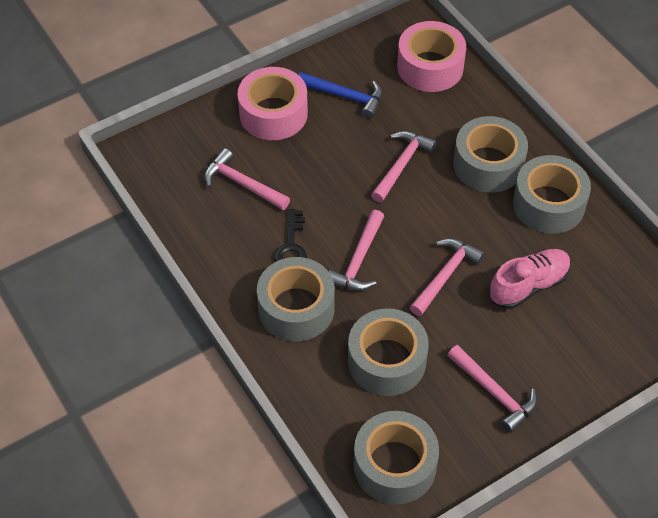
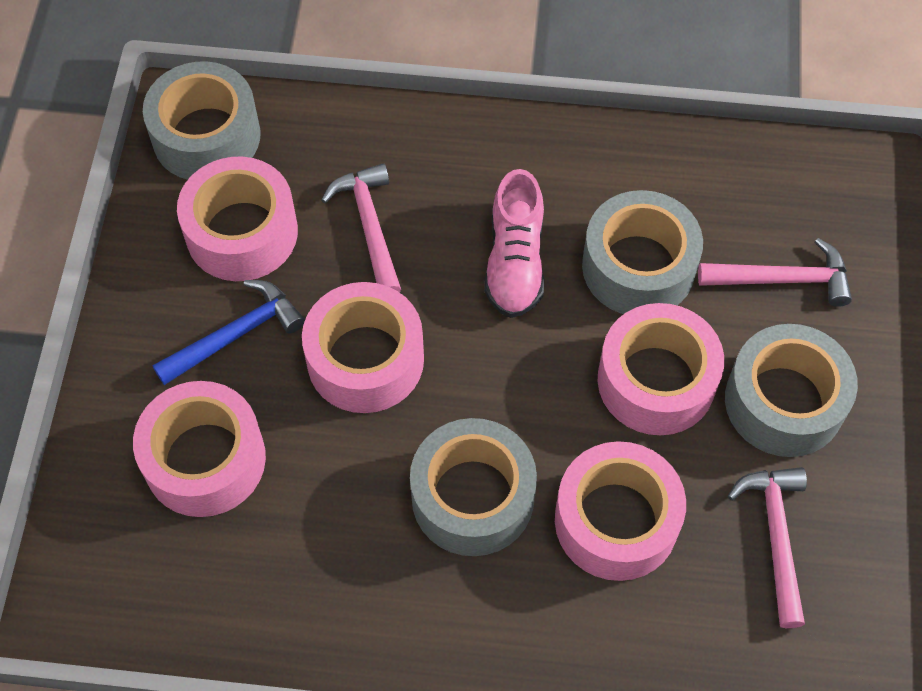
black key: 1 -> 0
grey tape: 5 -> 4
pink hammer: 5 -> 3
pink tape: 2 -> 5

